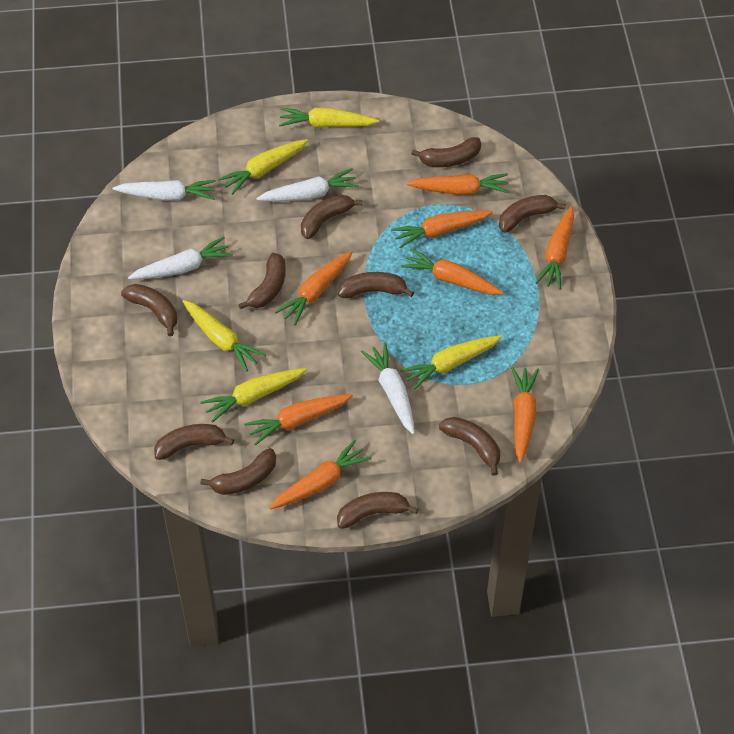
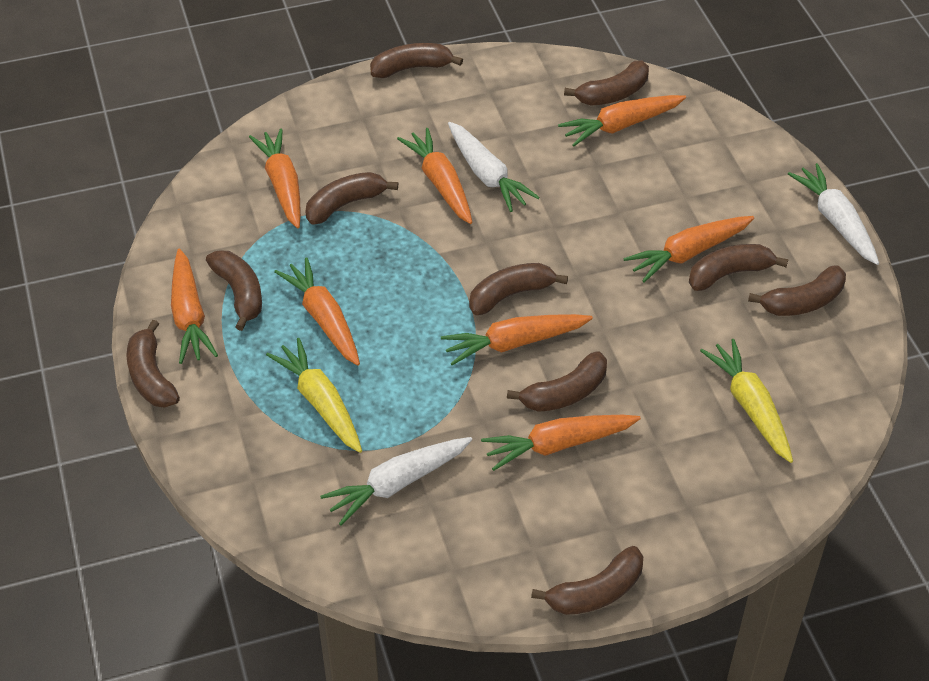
white carrot: 4 -> 3
yellow carrot: 5 -> 2

